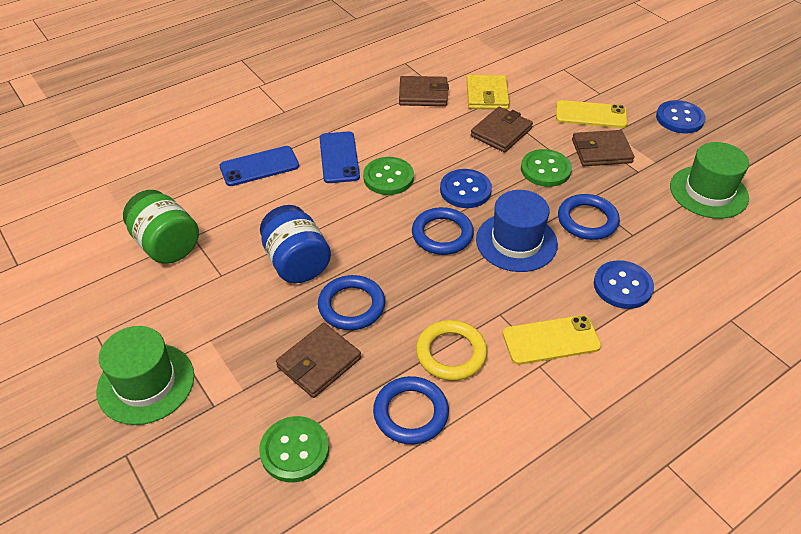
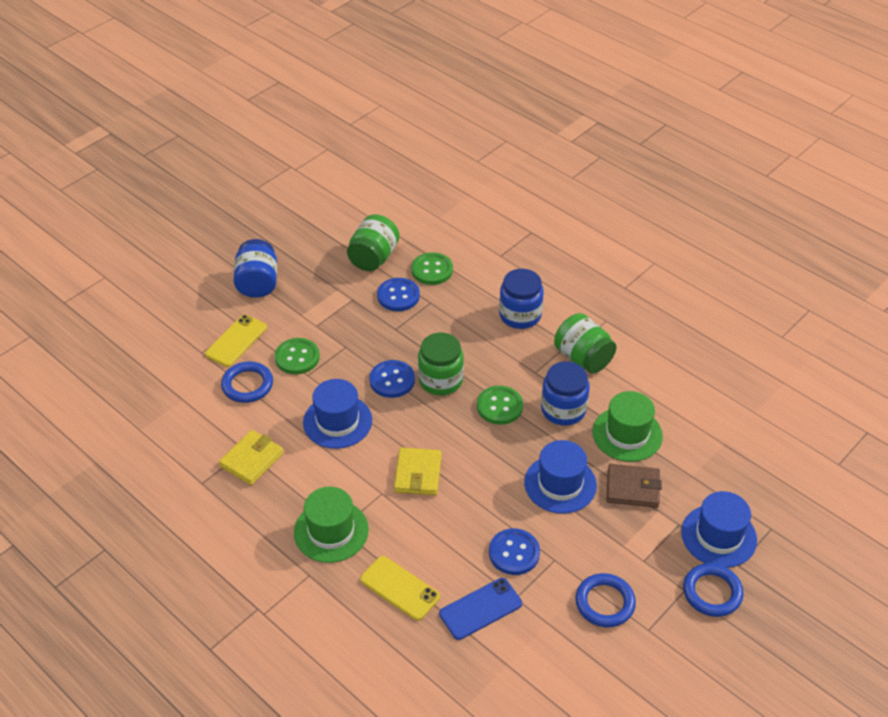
blue hat: 1 -> 3
blue jar: 1 -> 3
blue phone: 2 -> 1
blue ring: 4 -> 3
brown wallet: 4 -> 1
green jar: 1 -> 3
yellow ring: 1 -> 0
yellow wallet: 1 -> 2

